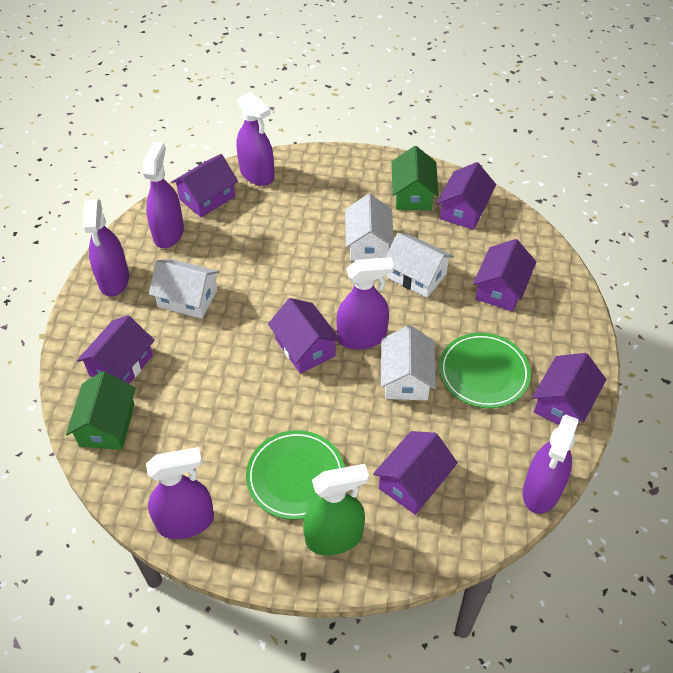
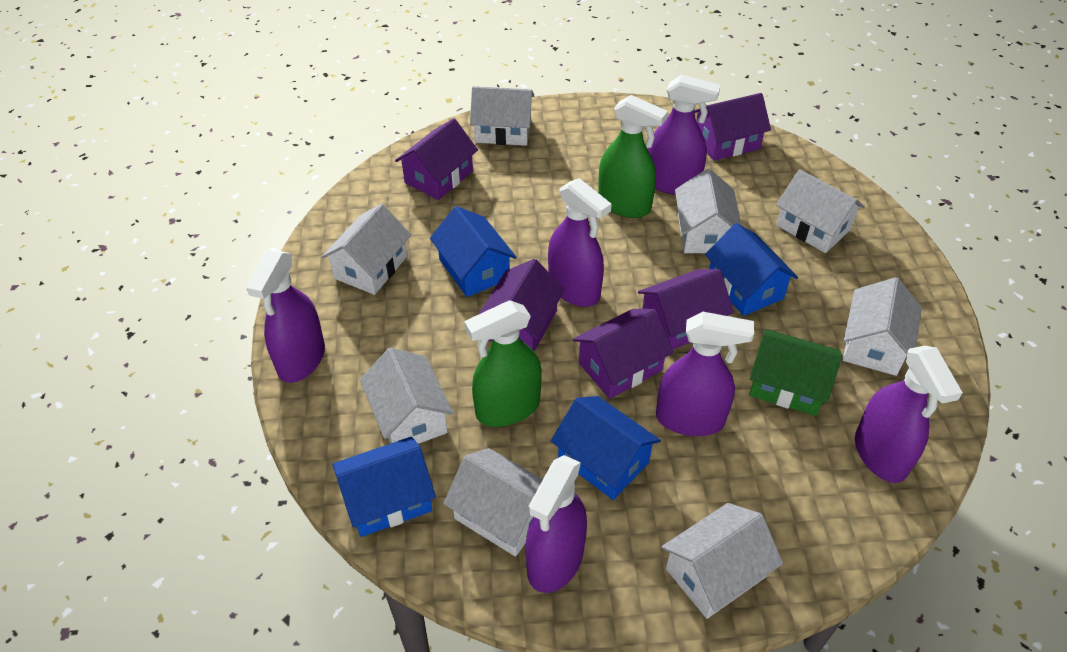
blue house: 0 -> 4
green house: 2 -> 1
green plate: 2 -> 0
green spray bottle: 1 -> 2
purple house: 7 -> 5
white house: 4 -> 8

